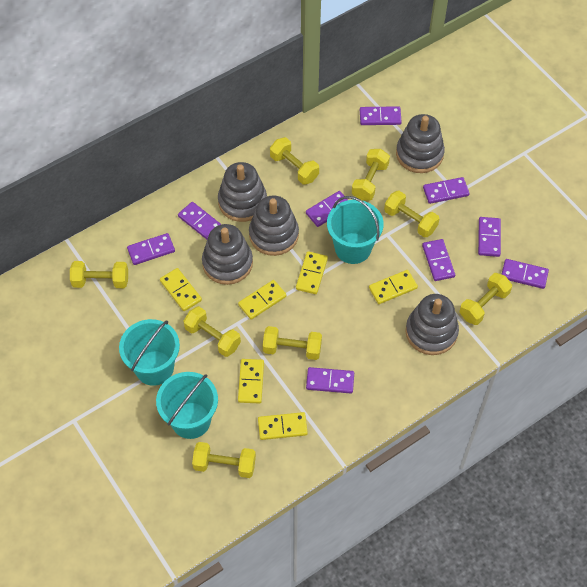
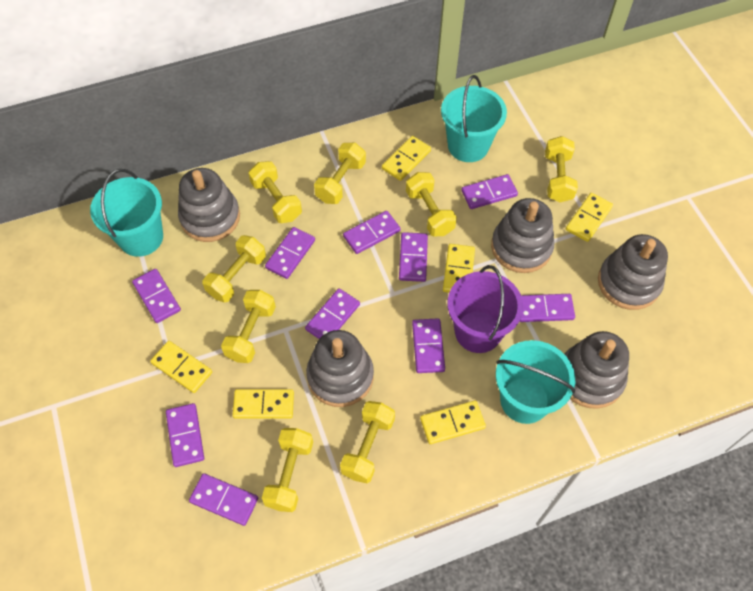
purple bucket: 0 -> 1
purple domino: 9 -> 10

